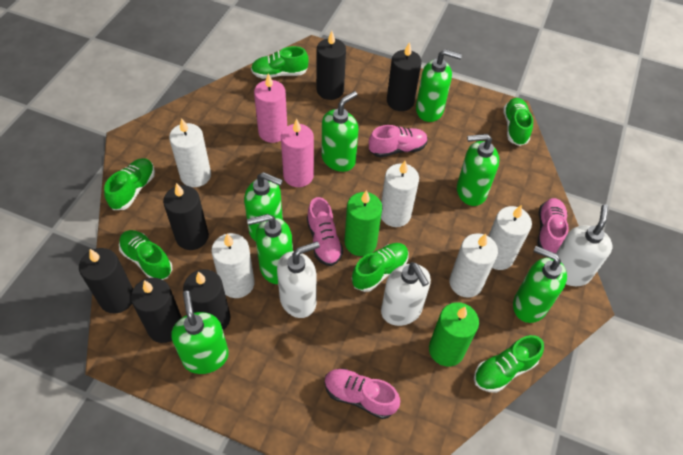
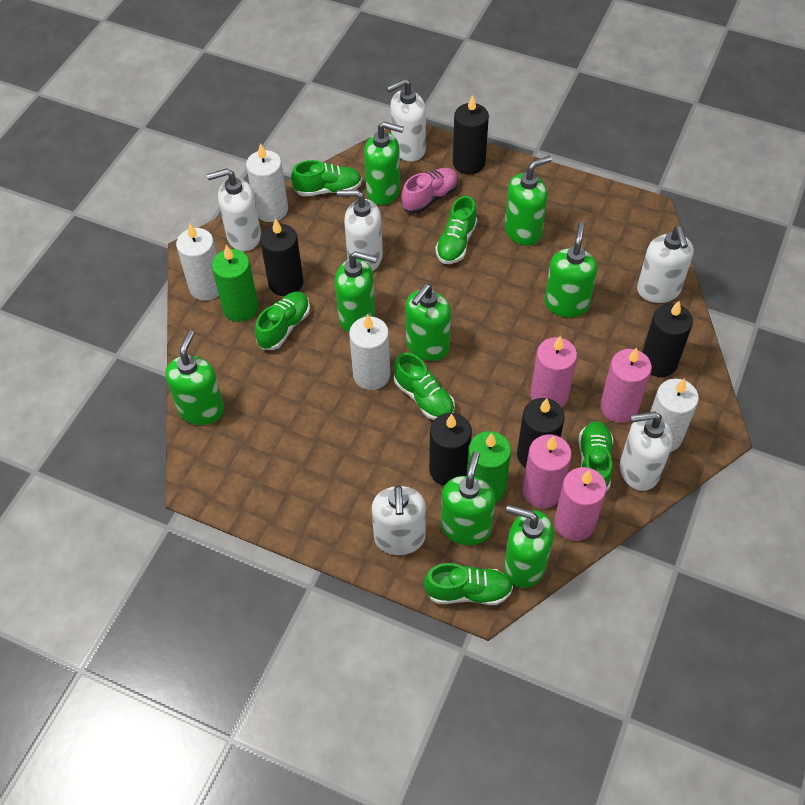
black candle: 6 -> 5
green soap dispenser: 7 -> 8
pink candle: 2 -> 4
pink shoe: 4 -> 1
white candle: 5 -> 4
white soap dispenser: 3 -> 6

